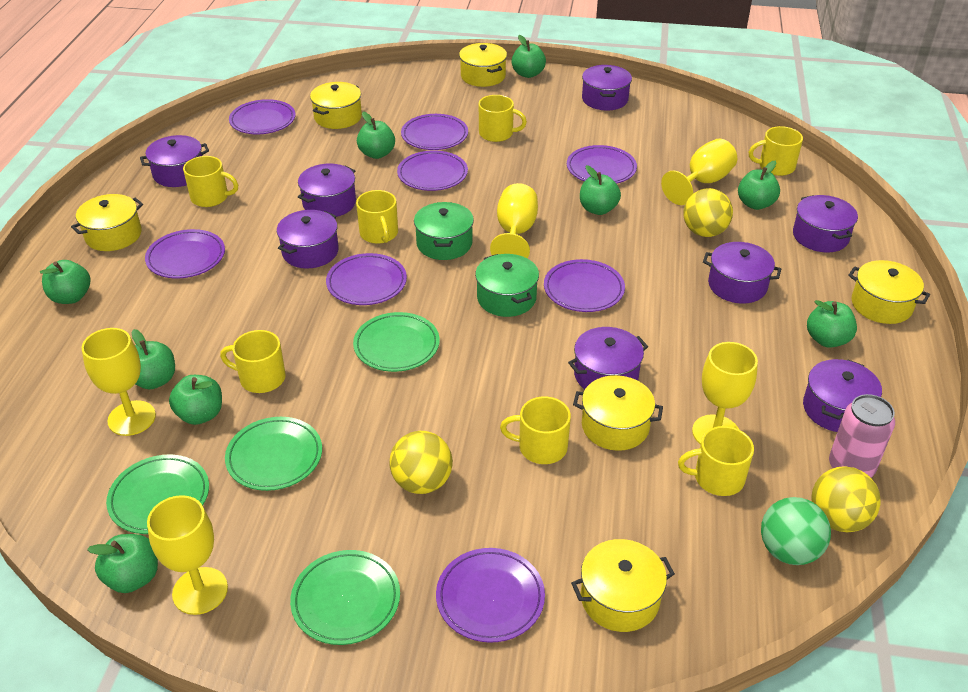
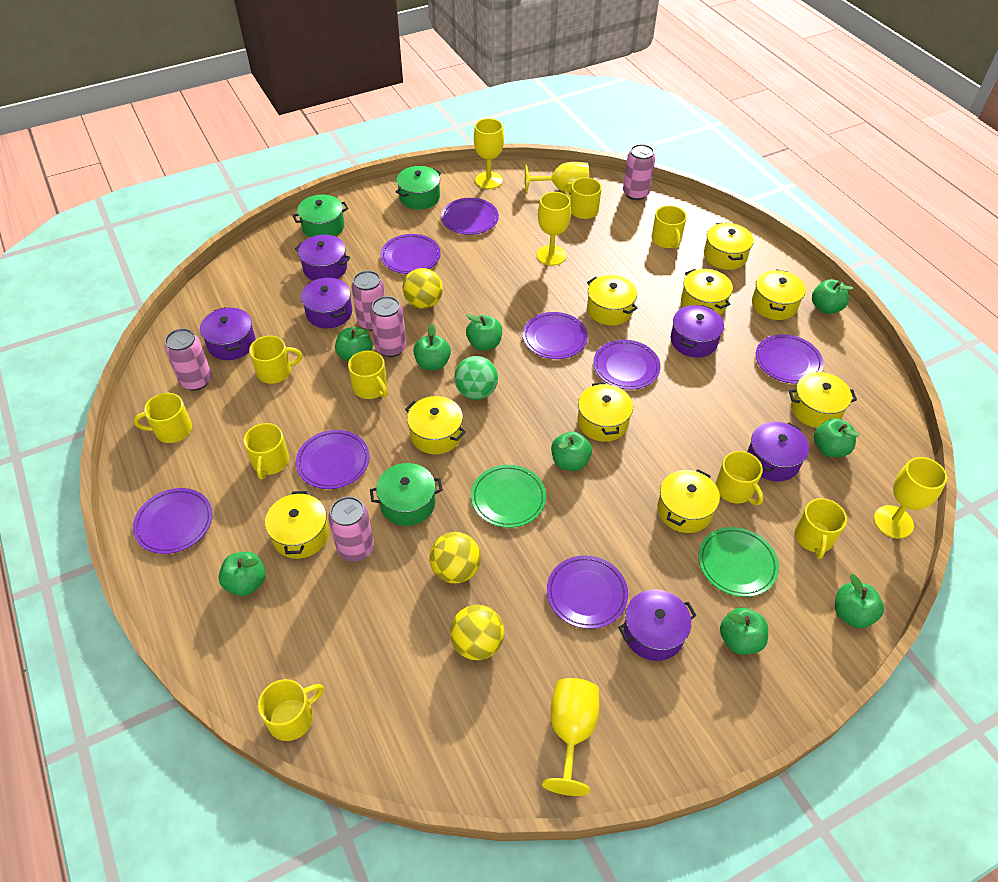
green plate: 4 -> 2
green pot: 2 -> 3
pink can: 1 -> 5
purple pot: 8 -> 6
yellow mug: 7 -> 9
yellow pot: 6 -> 9

